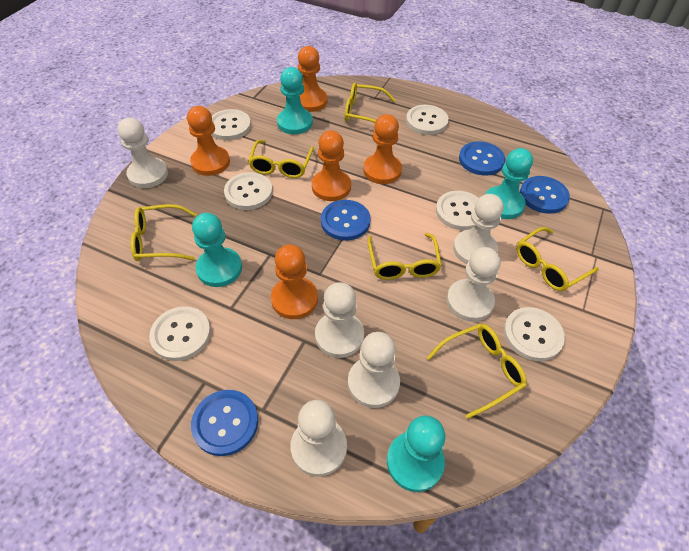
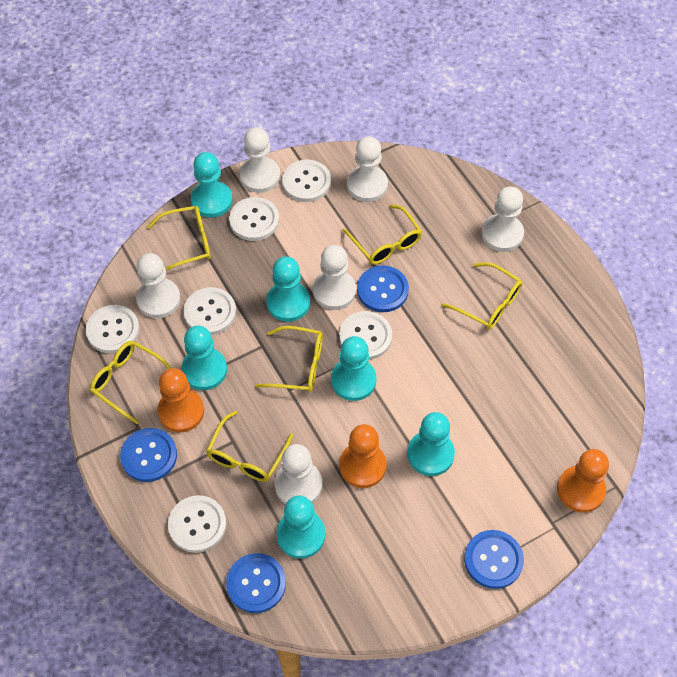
orange pawn: 5 -> 3
turquoise pawn: 4 -> 6

